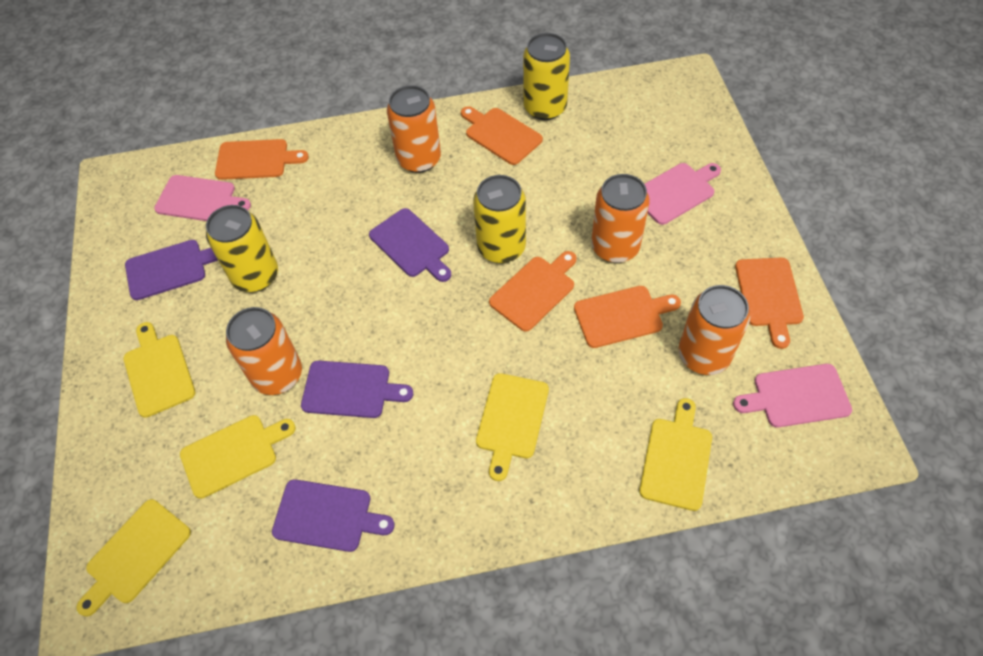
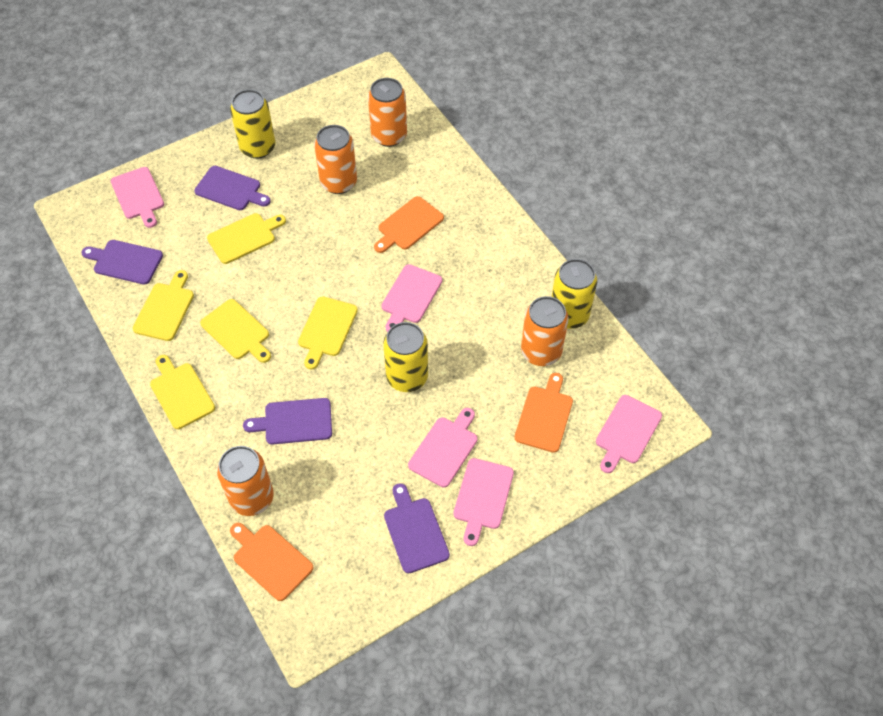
orange cutting board: 5 -> 3
pink cutting board: 3 -> 5

